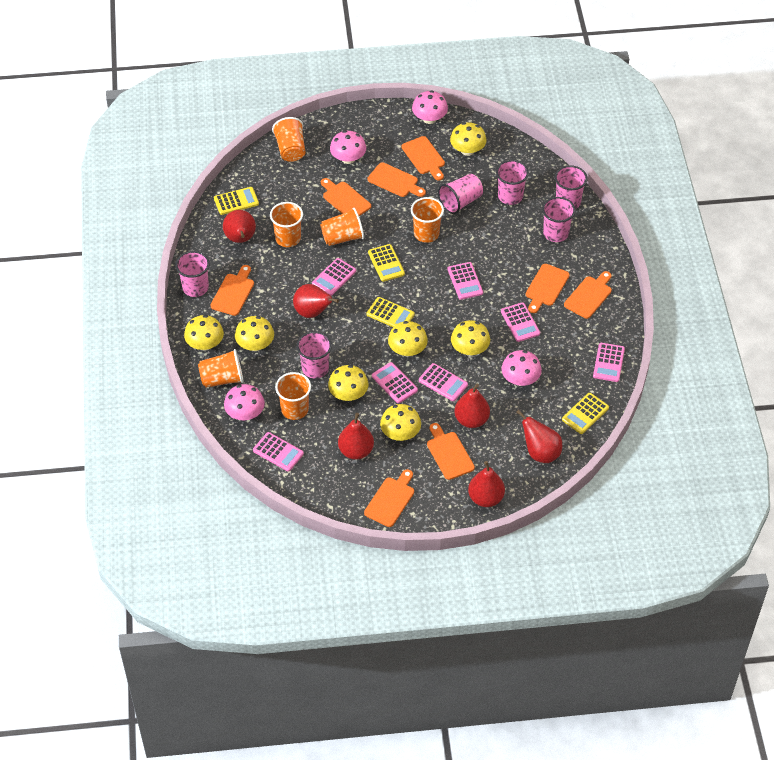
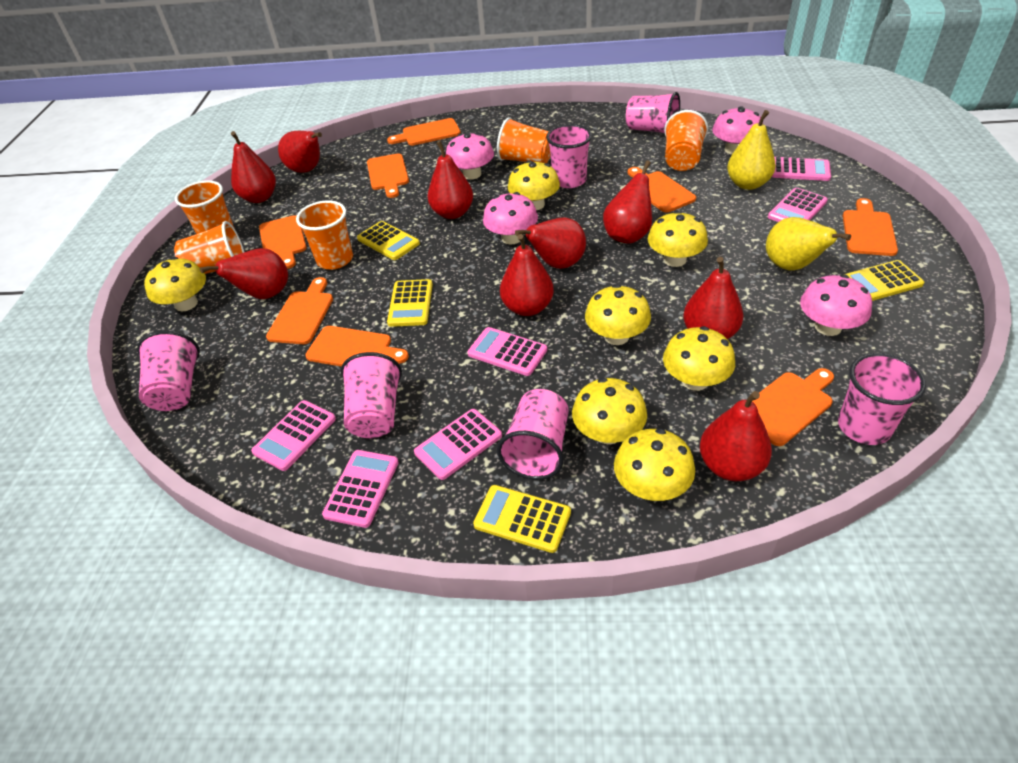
orange cup: 6 -> 5
pink calculator: 7 -> 6
red pear: 6 -> 9
yellow pear: 0 -> 2

